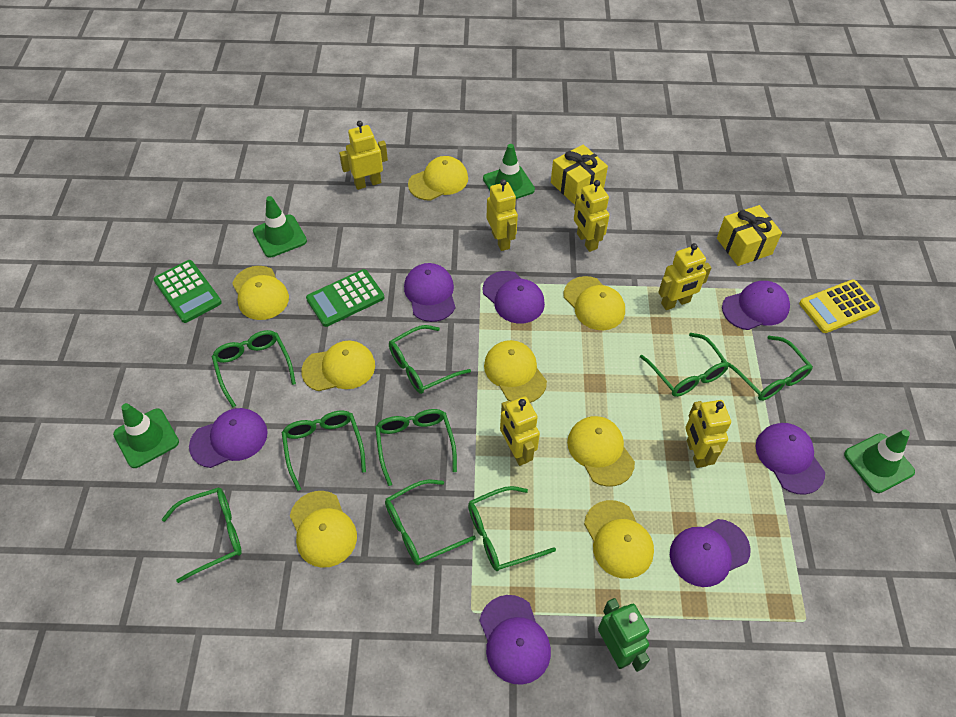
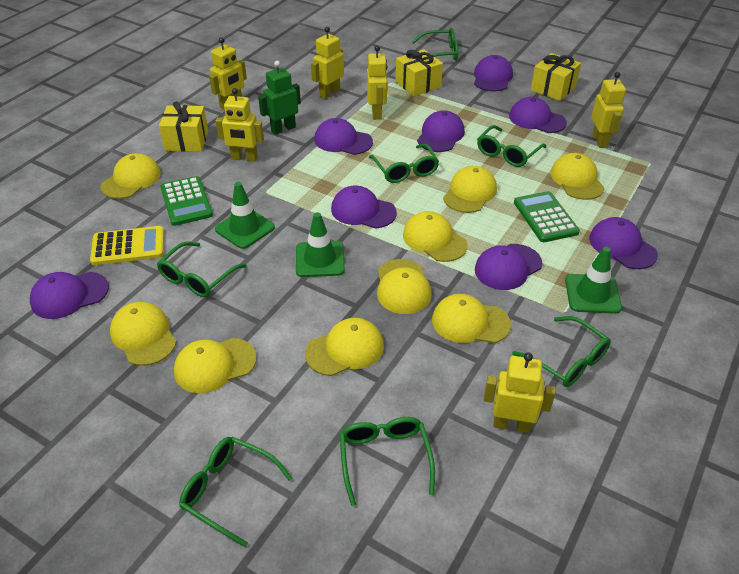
green glasses: 9 -> 7
green traffic cone: 4 -> 3
purple cap: 7 -> 8
yellow cap: 8 -> 9
yellow gift: 2 -> 3

